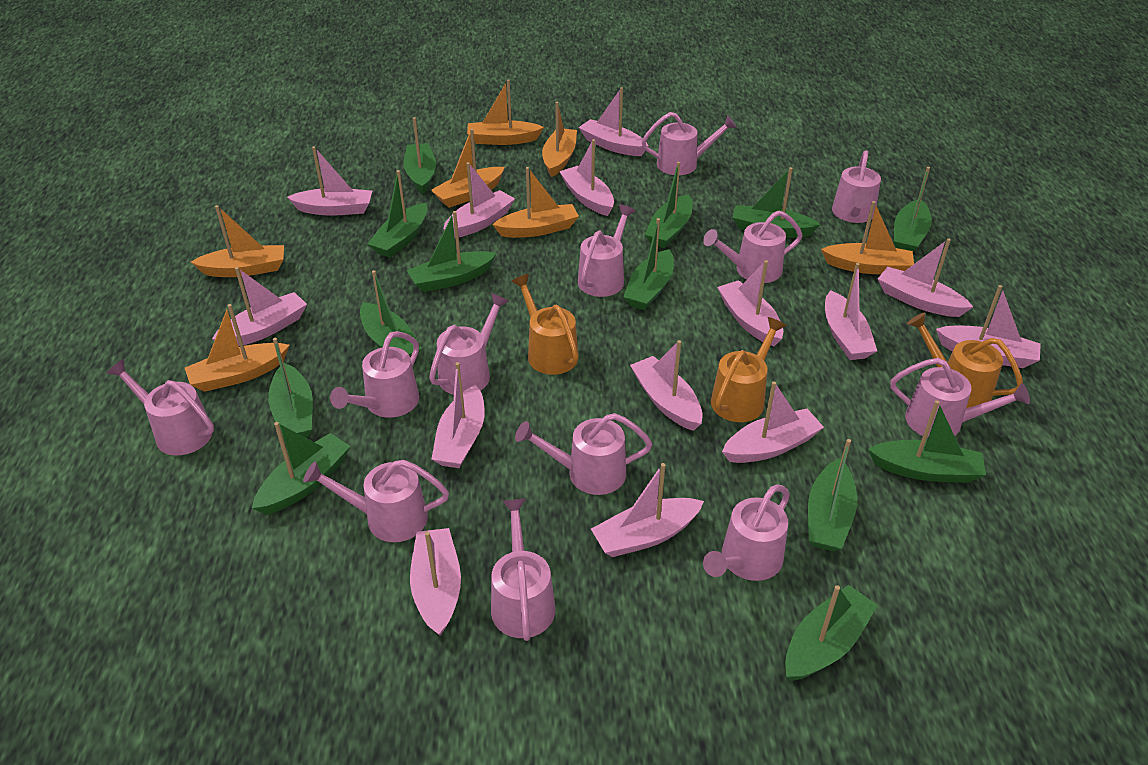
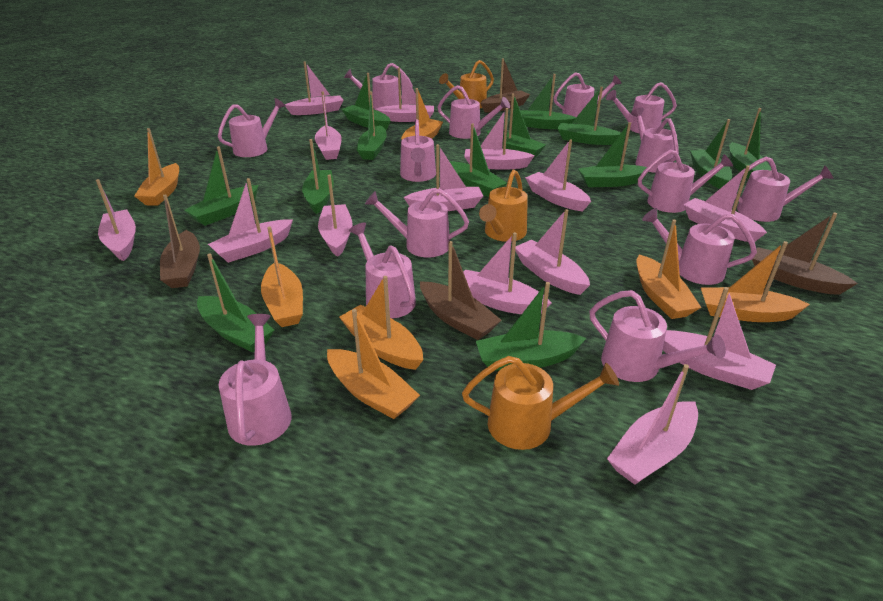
brown boat: 0 -> 4
pink watering can: 12 -> 14

